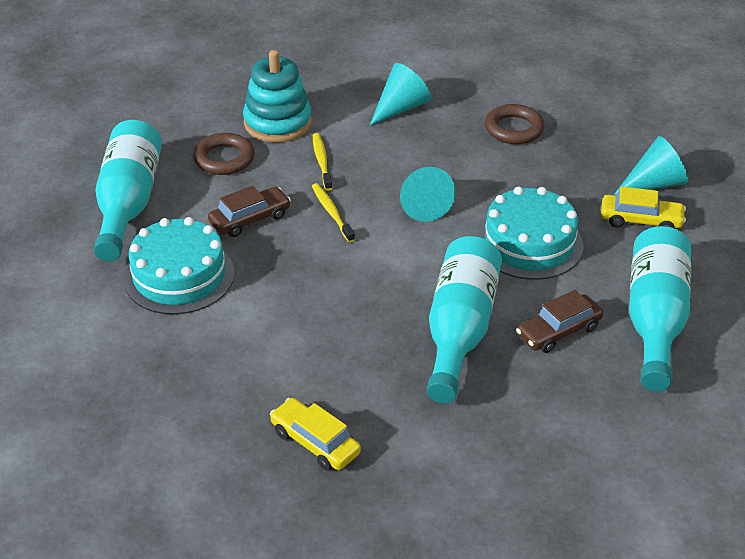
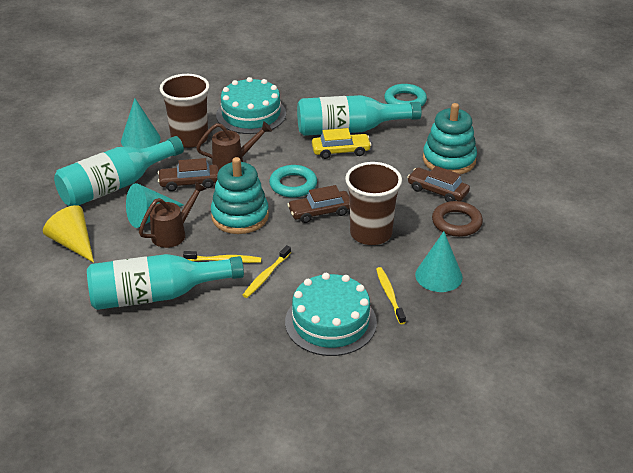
brown car: 2 -> 3
brown cup: 0 -> 2
brown ring: 2 -> 1
brown watering can: 0 -> 2
turquoise ring: 0 -> 2
turquoise stacking toy: 1 -> 2
yellow car: 2 -> 1
yellow cone: 0 -> 1
yellow toothbrush: 2 -> 3

